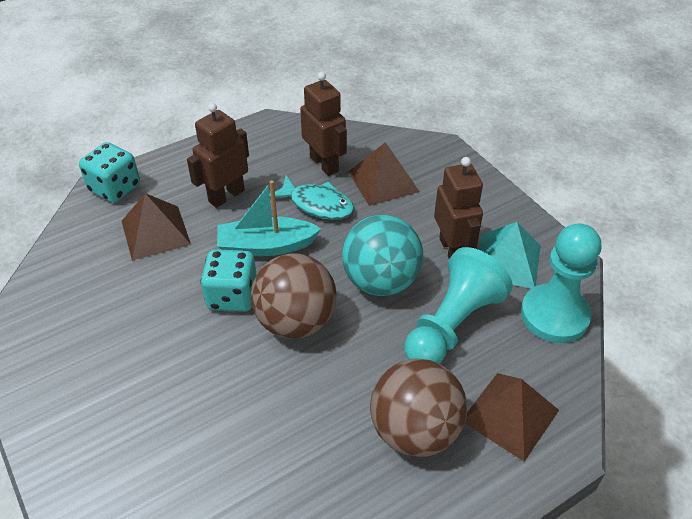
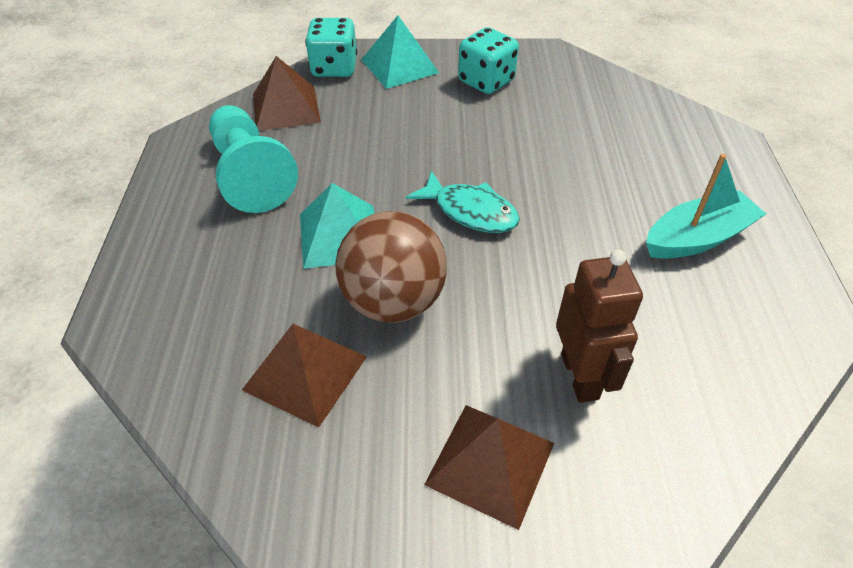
brown ball: 2 -> 1
brown robot: 3 -> 1
turquoise ball: 1 -> 0
turquoise pawn: 2 -> 1
turquoise pyramid: 1 -> 2

